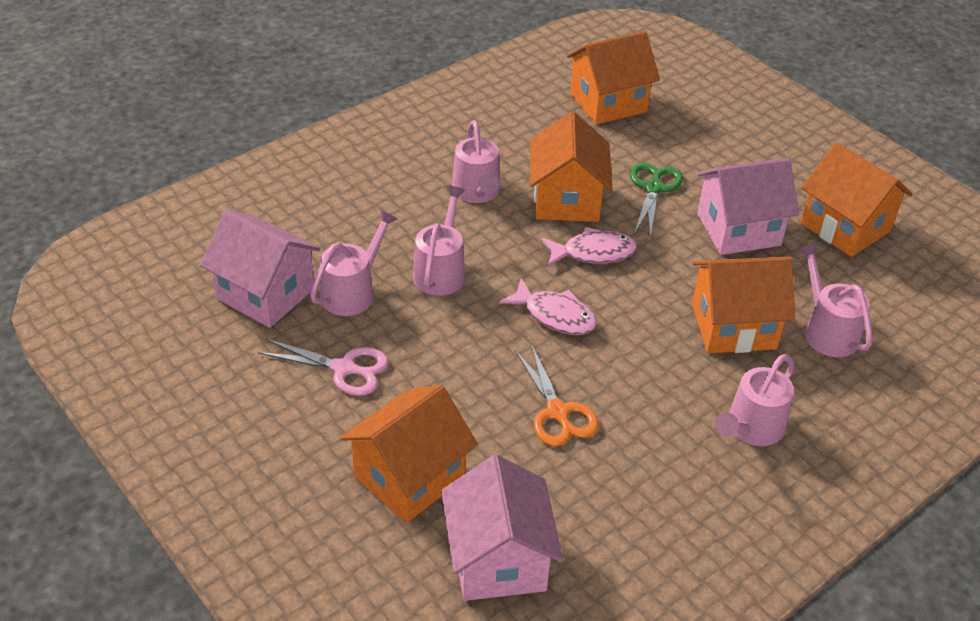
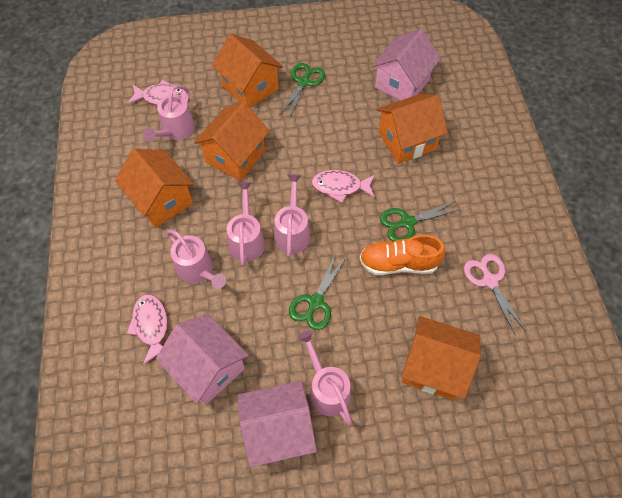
green scissors: 1 -> 3
orange scissors: 1 -> 0
orange shoe: 0 -> 1
pink fish: 2 -> 3

